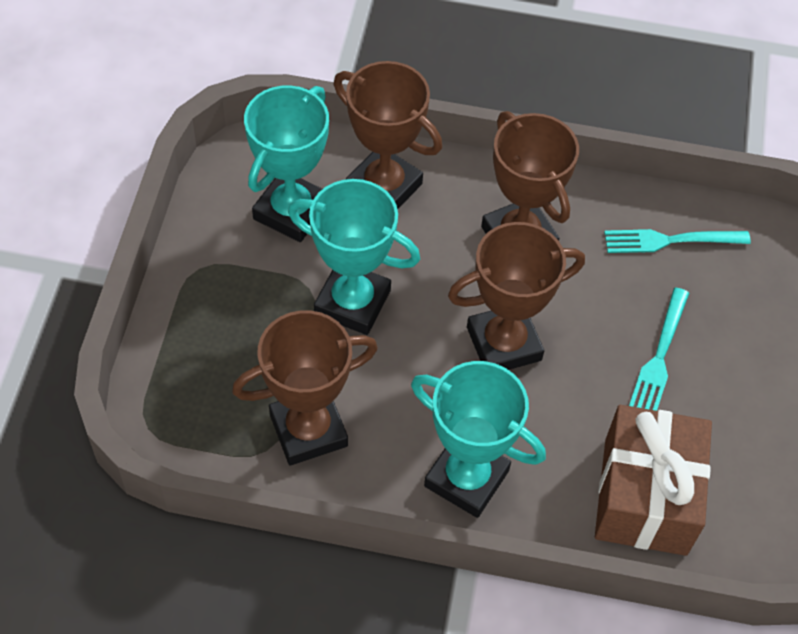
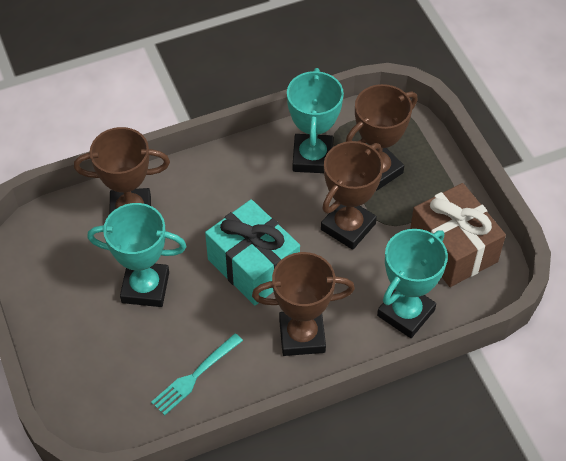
turquoise fork: 2 -> 1
turquoise gift: 0 -> 1

